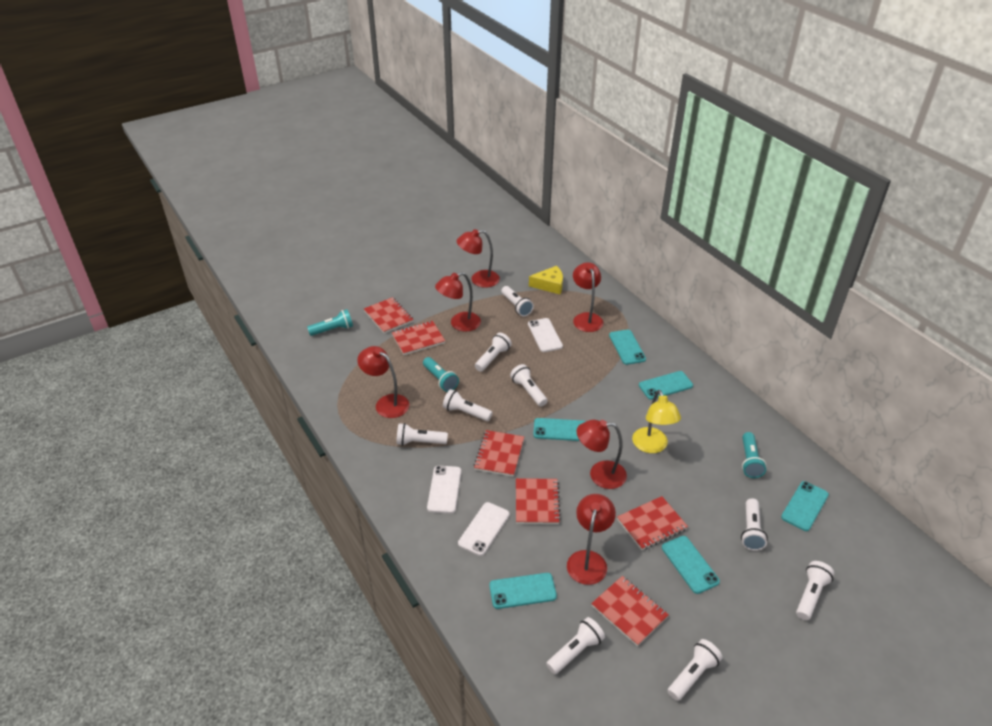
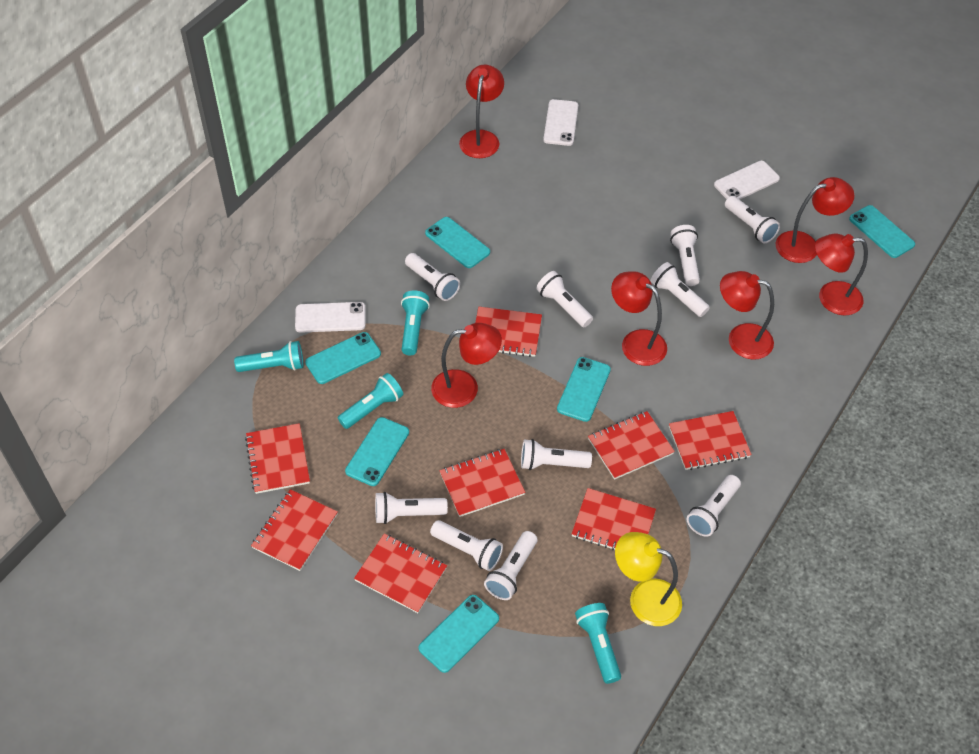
red notebook: 6 -> 8
turquoise flashlight: 3 -> 4
white flashlight: 9 -> 10
yellow cheese: 1 -> 0

